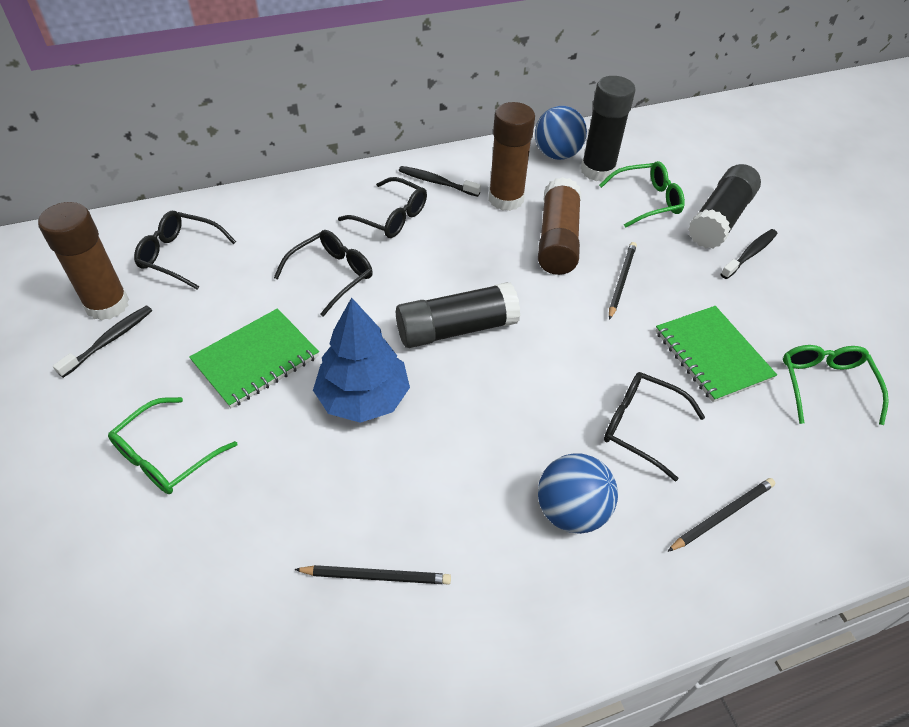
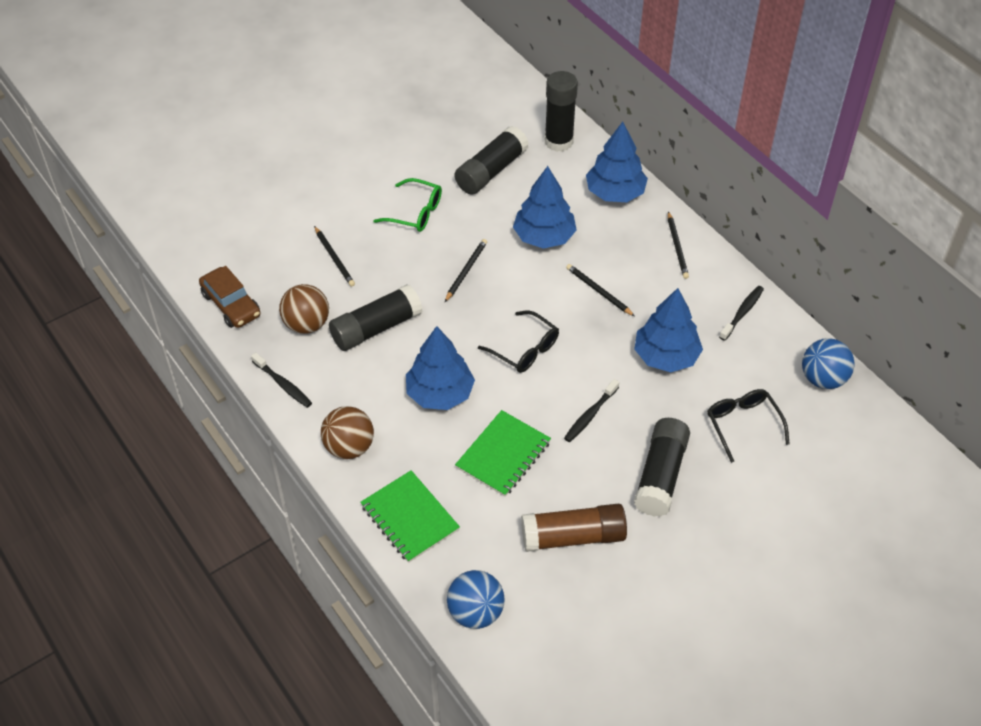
black glasses: 4 -> 2
black glue stick: 3 -> 4
black pencil: 3 -> 4
blue tree: 1 -> 4
brown ball: 0 -> 2
brown car: 0 -> 1
brown glue stick: 3 -> 1
green glasses: 3 -> 1

